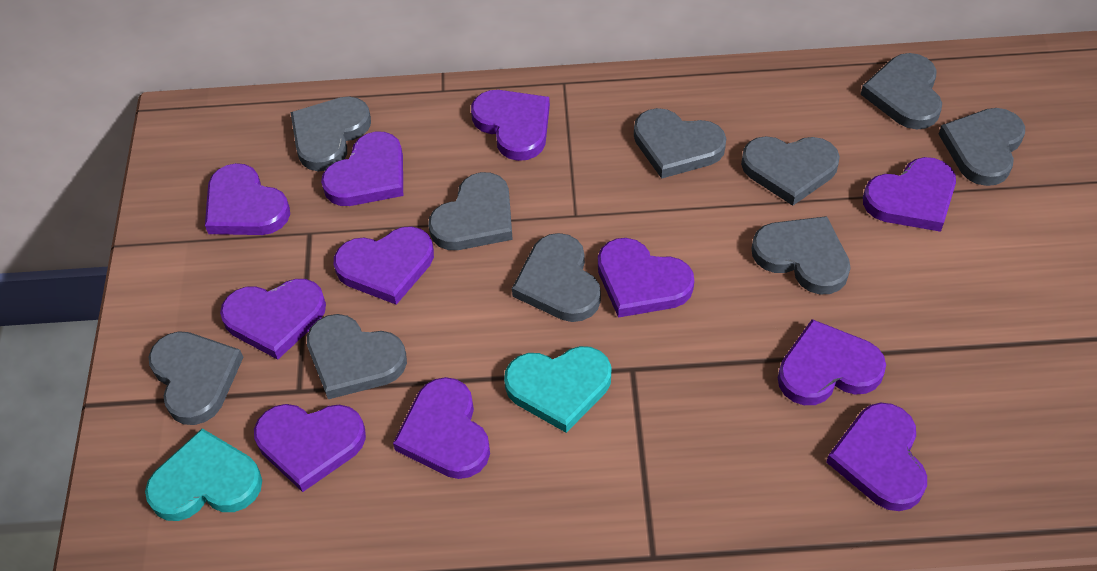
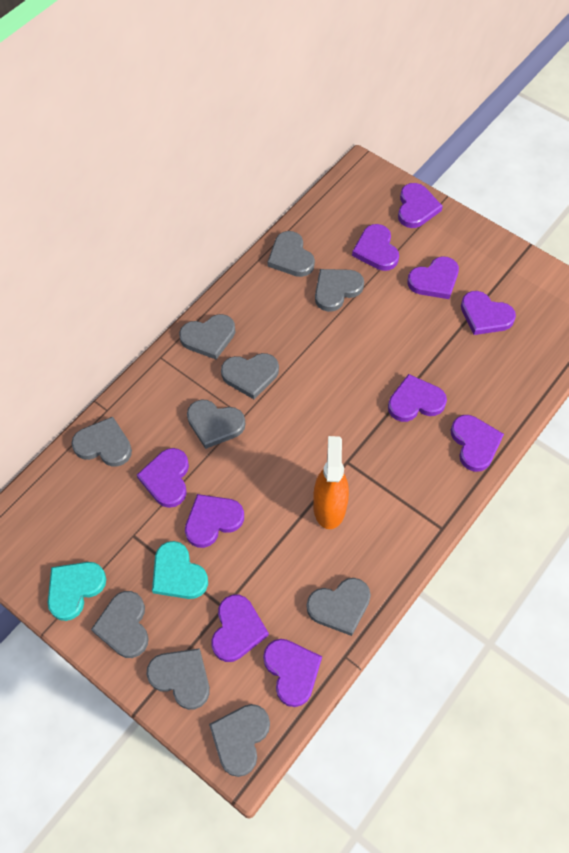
orange spray bottle: 0 -> 1
purple heart: 11 -> 10

